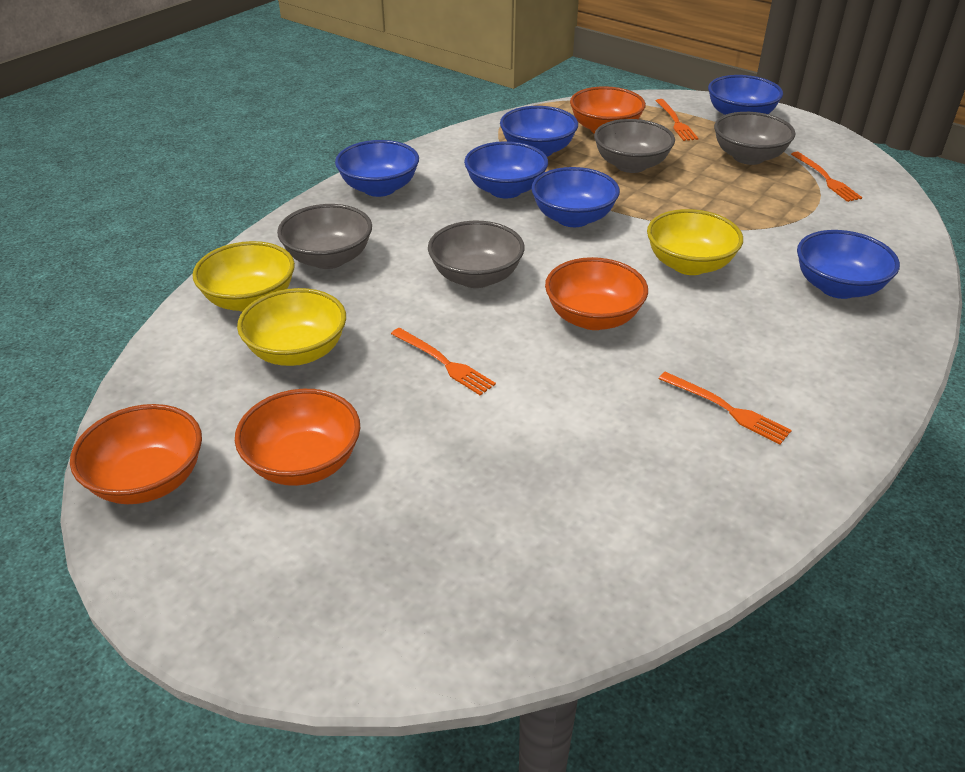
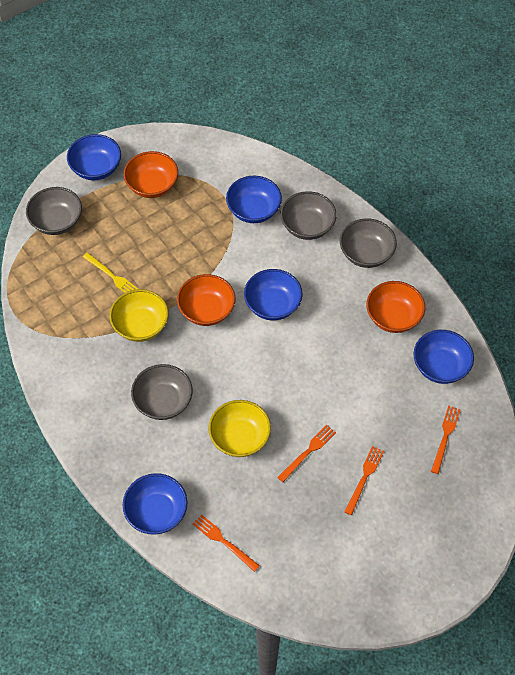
blue bowl: 6 -> 5
orange bowl: 4 -> 3
yellow bowl: 3 -> 2
yellow fork: 0 -> 1

